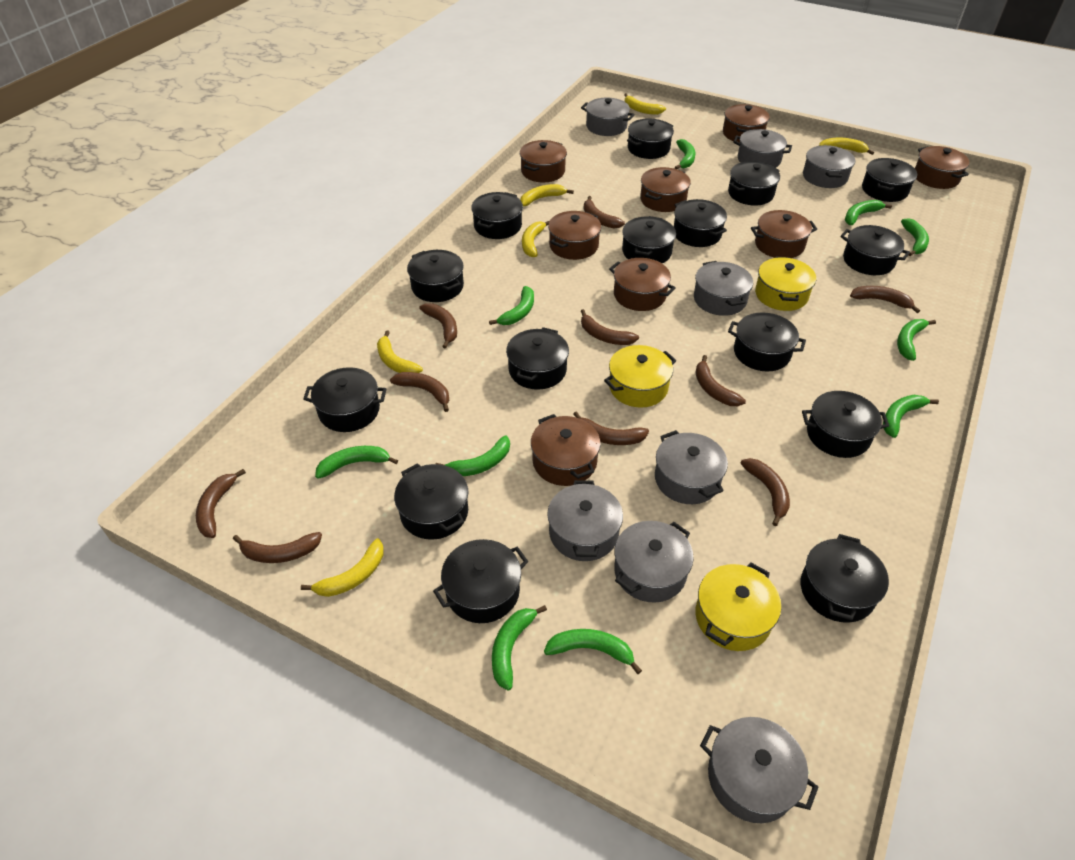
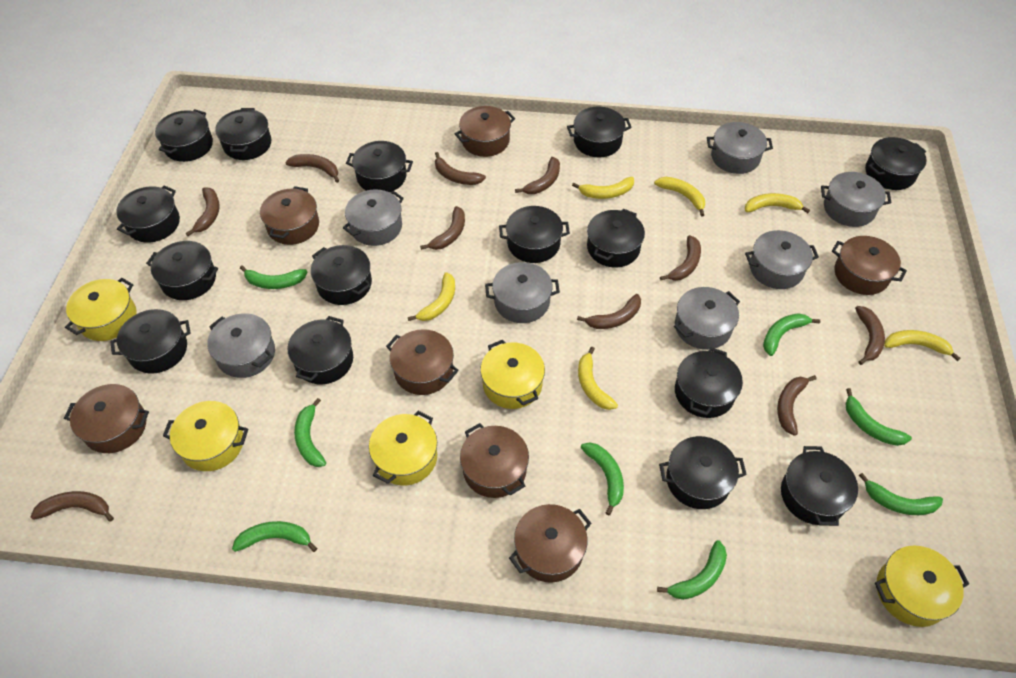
brown pot: 8 -> 7
green banana: 10 -> 8
grey pot: 8 -> 7
yellow pot: 3 -> 5

